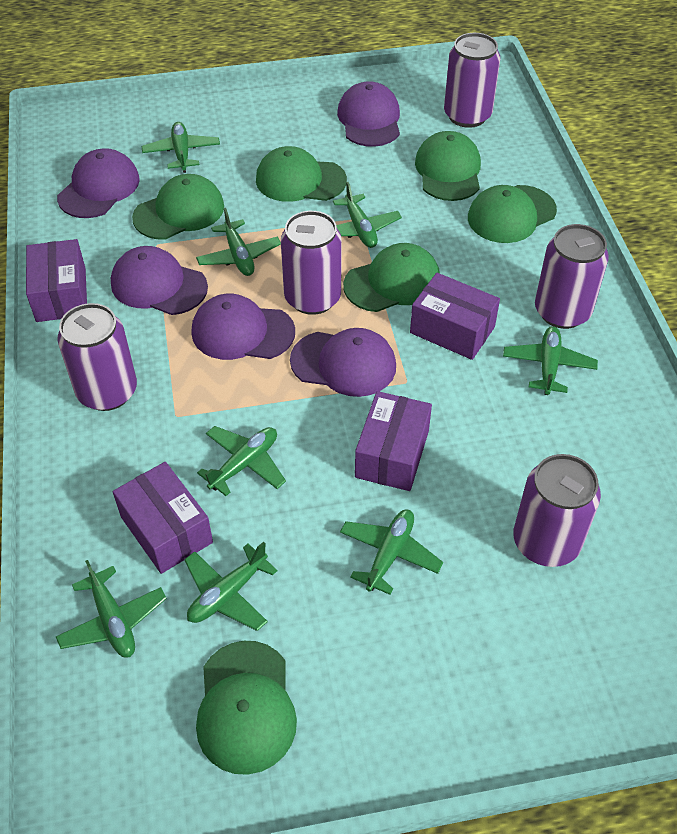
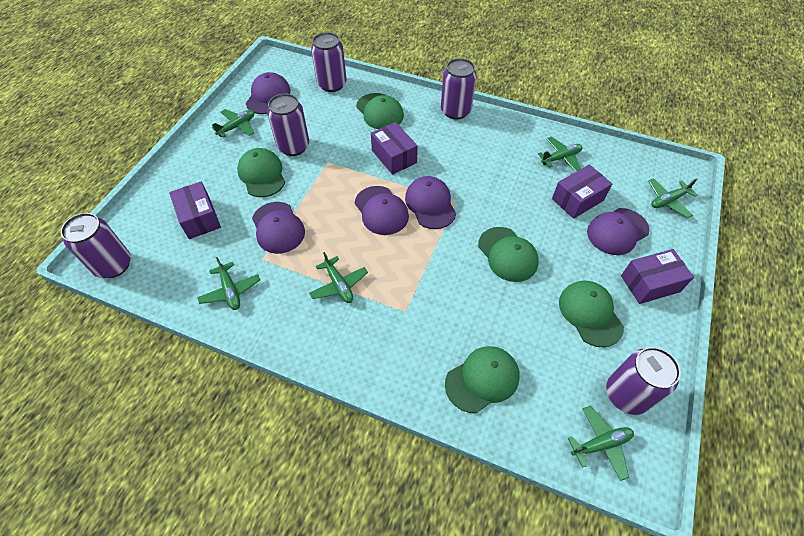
green cap: 6 -> 5
green plane: 8 -> 6

